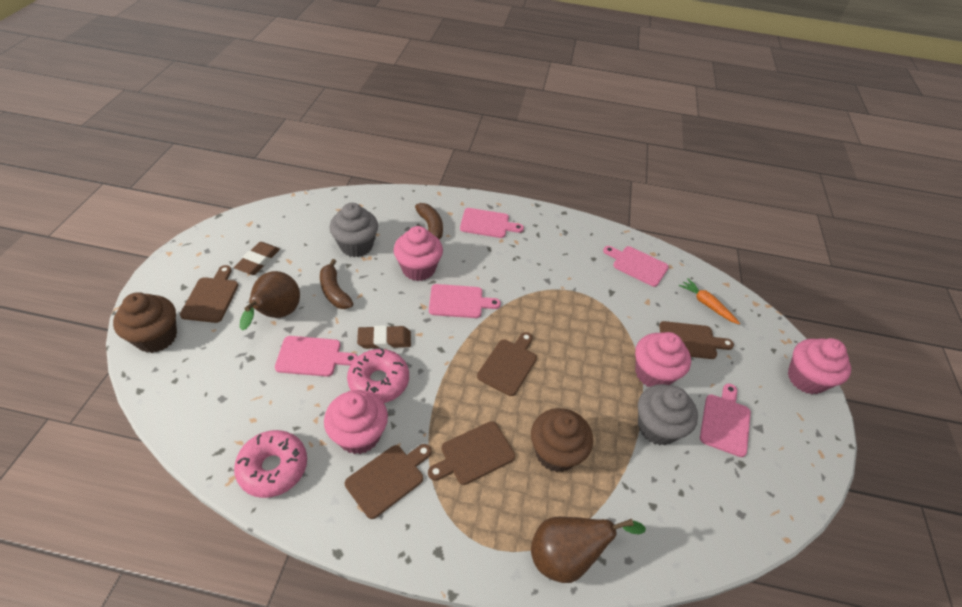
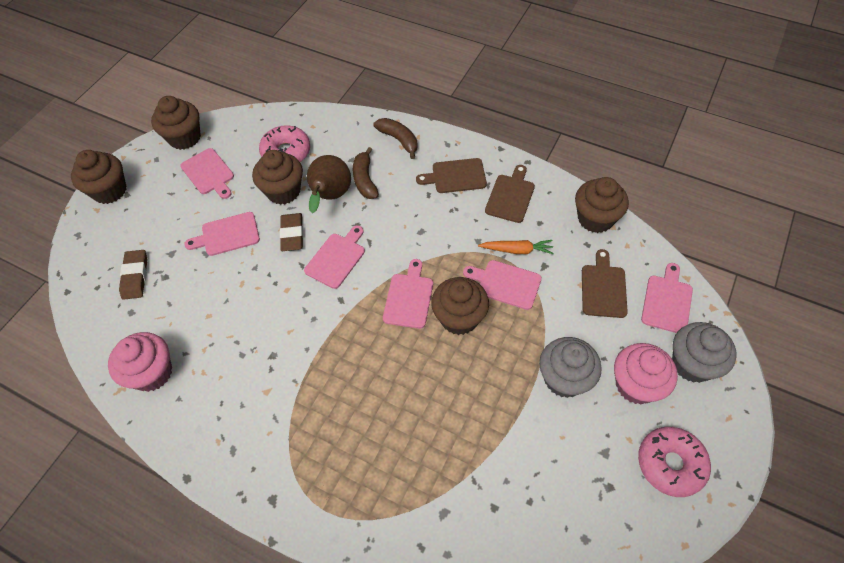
brown cupcake: 2 -> 5
brown cutting board: 5 -> 3
brown pear: 2 -> 1
pink cupcake: 4 -> 2
pink cutting board: 5 -> 6

